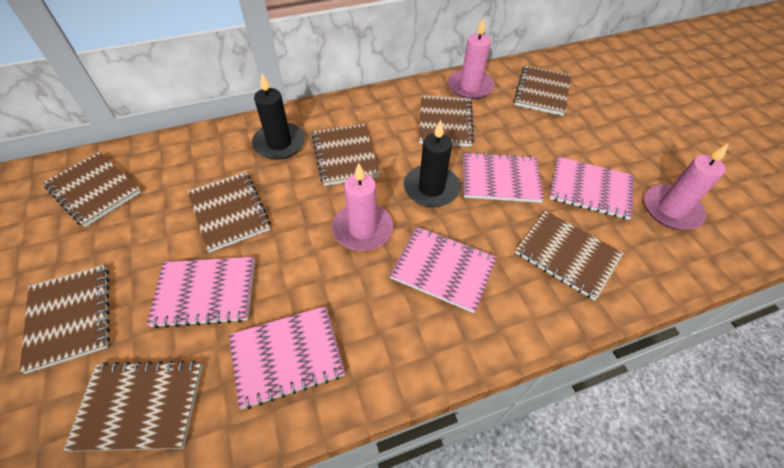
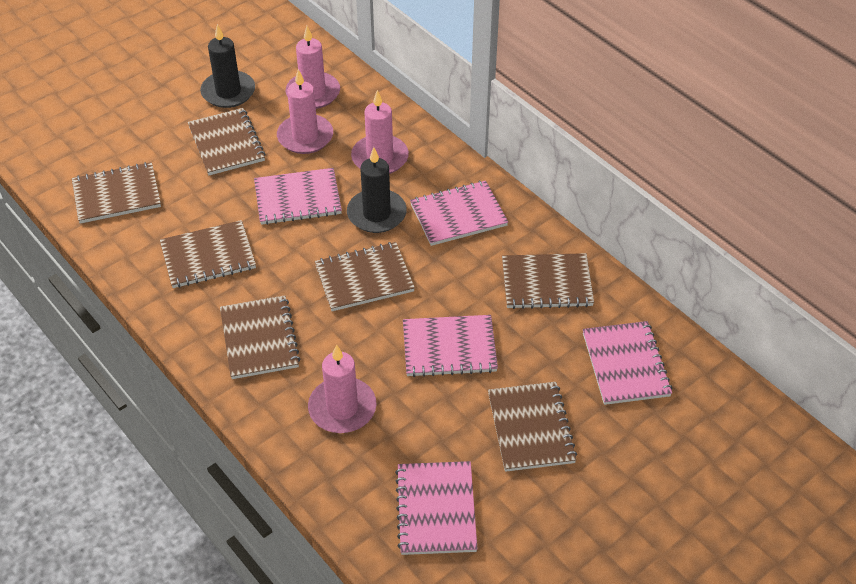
brown notebook: 8 -> 7
pink candle: 3 -> 4

